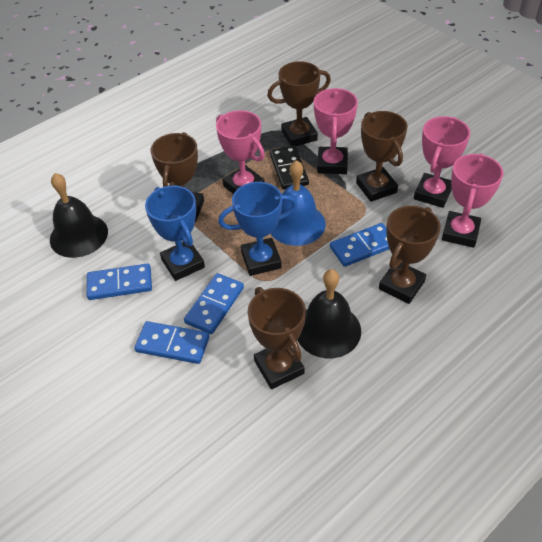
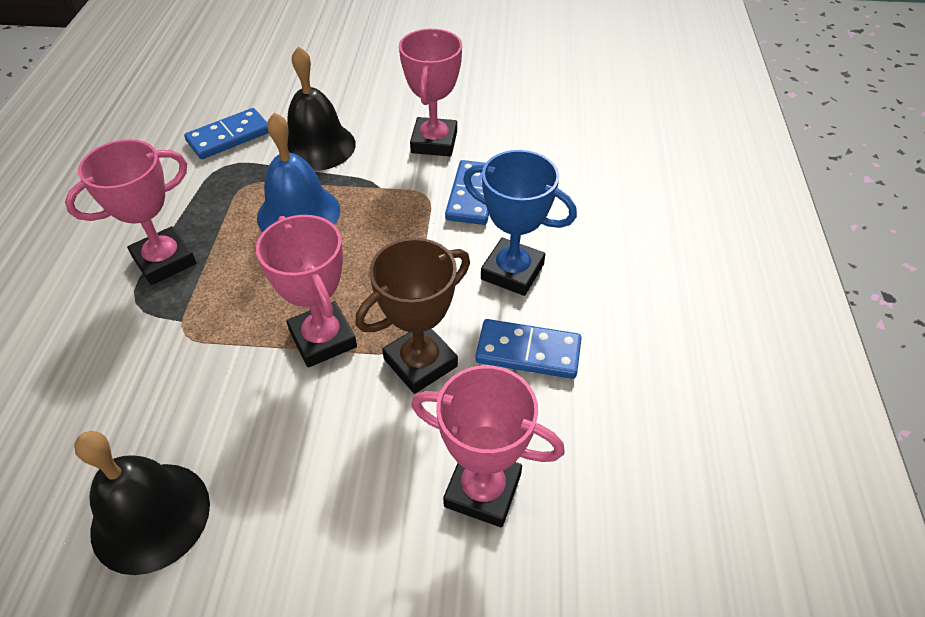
black domino: 1 -> 0
blue domino: 4 -> 3
blue trophy: 2 -> 1
brown trophy: 5 -> 1

